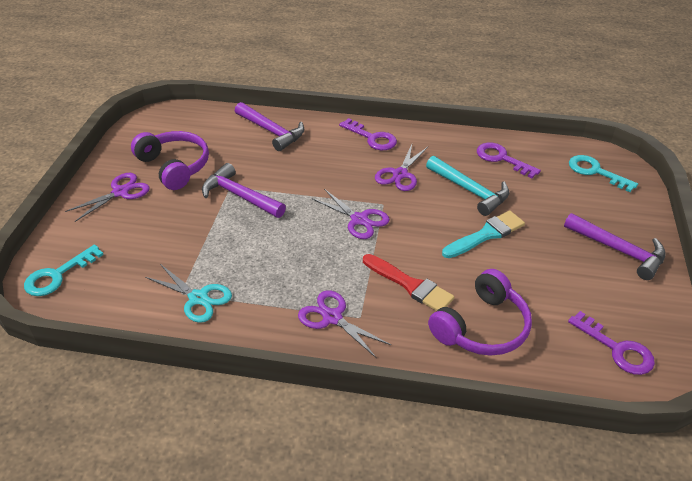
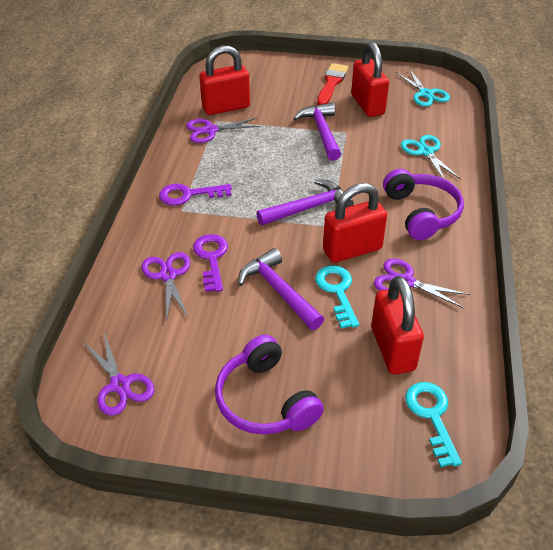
purple key: 3 -> 2
red padlock: 0 -> 4
turquoise brush: 1 -> 0
turquoise hammer: 1 -> 0
turquoise scissors: 1 -> 2

